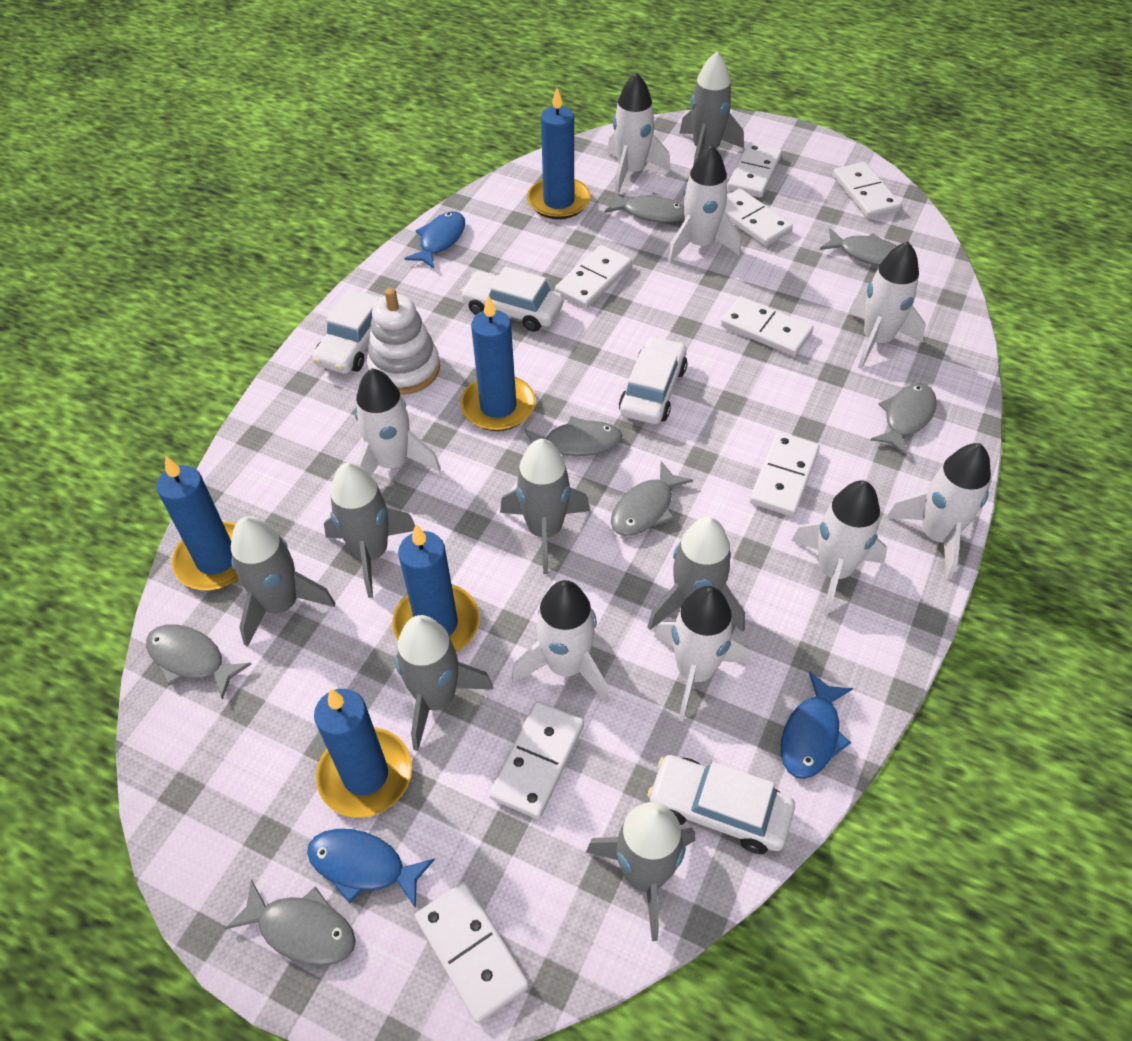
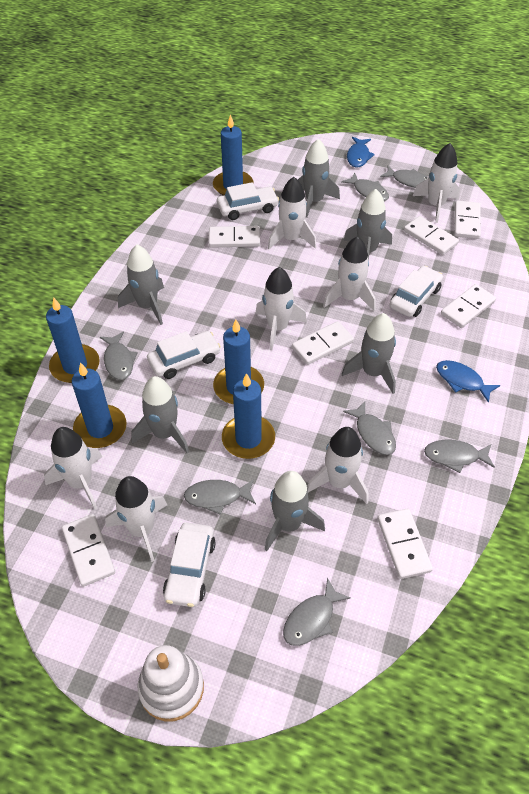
blue fish: 3 -> 2
grey rocket: 7 -> 6
white domino: 8 -> 7
white rocket: 8 -> 7

